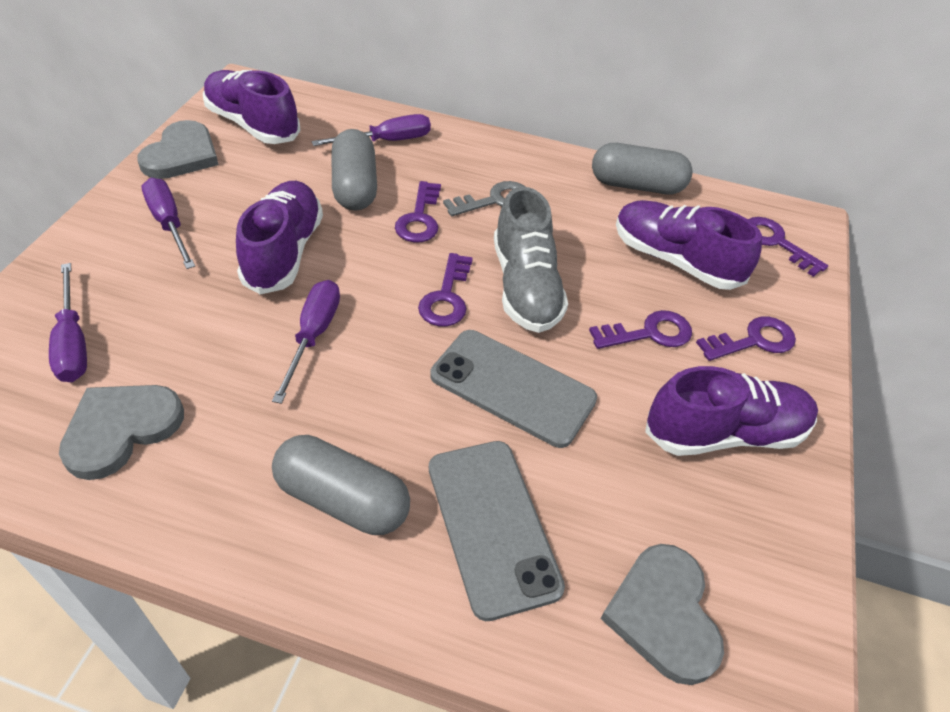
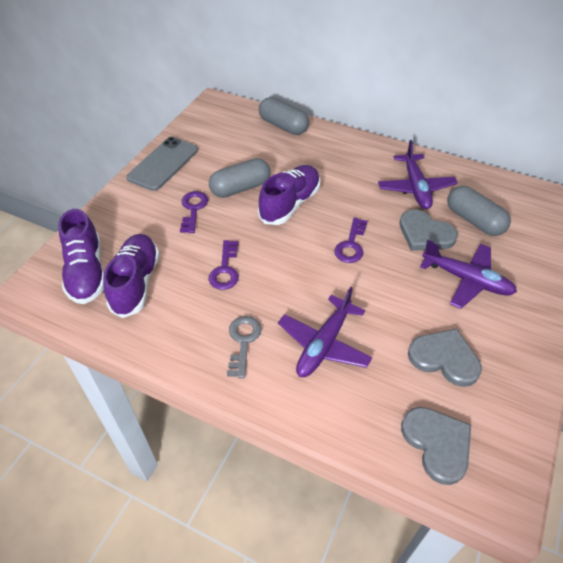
grey phone: 2 -> 1
grey shoe: 1 -> 0
purple key: 5 -> 3
purple plane: 0 -> 3
purple screwdriver: 4 -> 0
purple shoe: 4 -> 3

